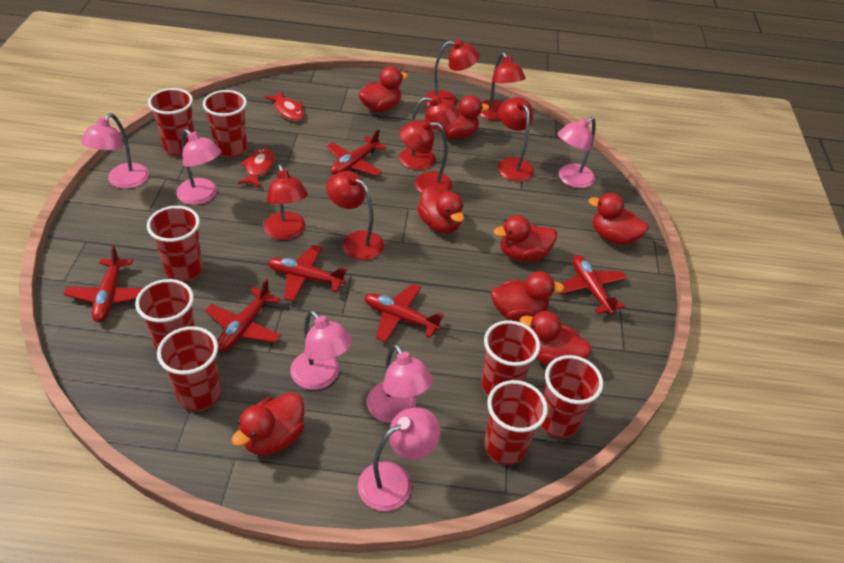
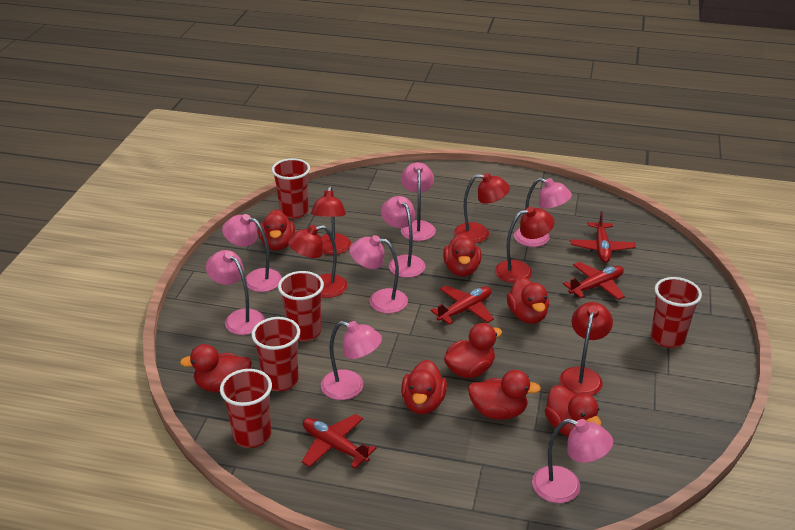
pink lamp: 6 -> 8
red cup: 8 -> 5
red fish: 2 -> 0
red lamp: 7 -> 5
red plane: 6 -> 4

